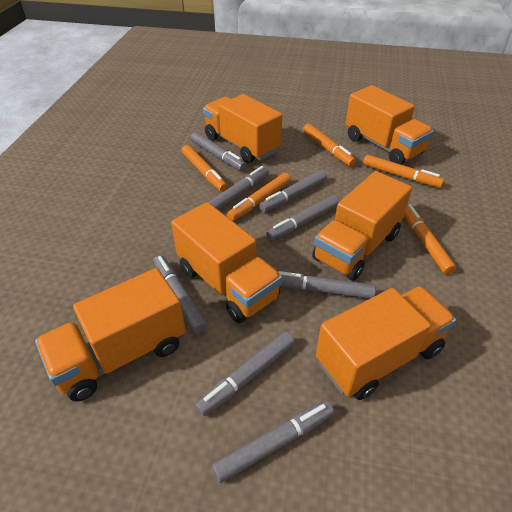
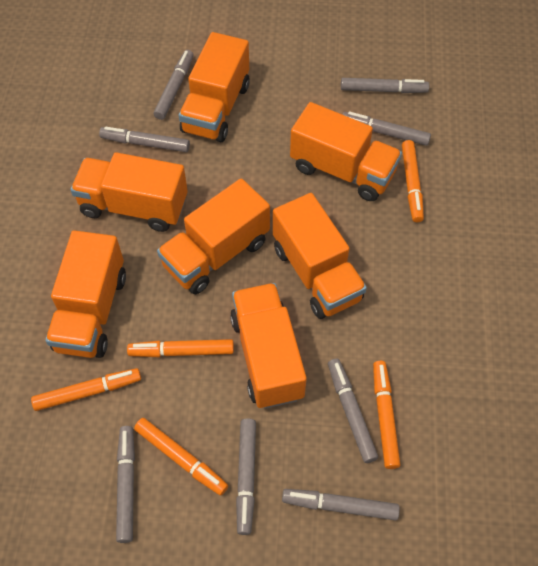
orange truck: 6 -> 7

